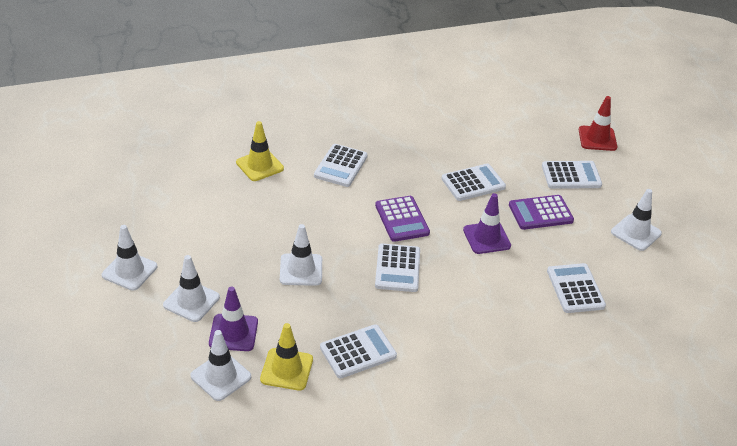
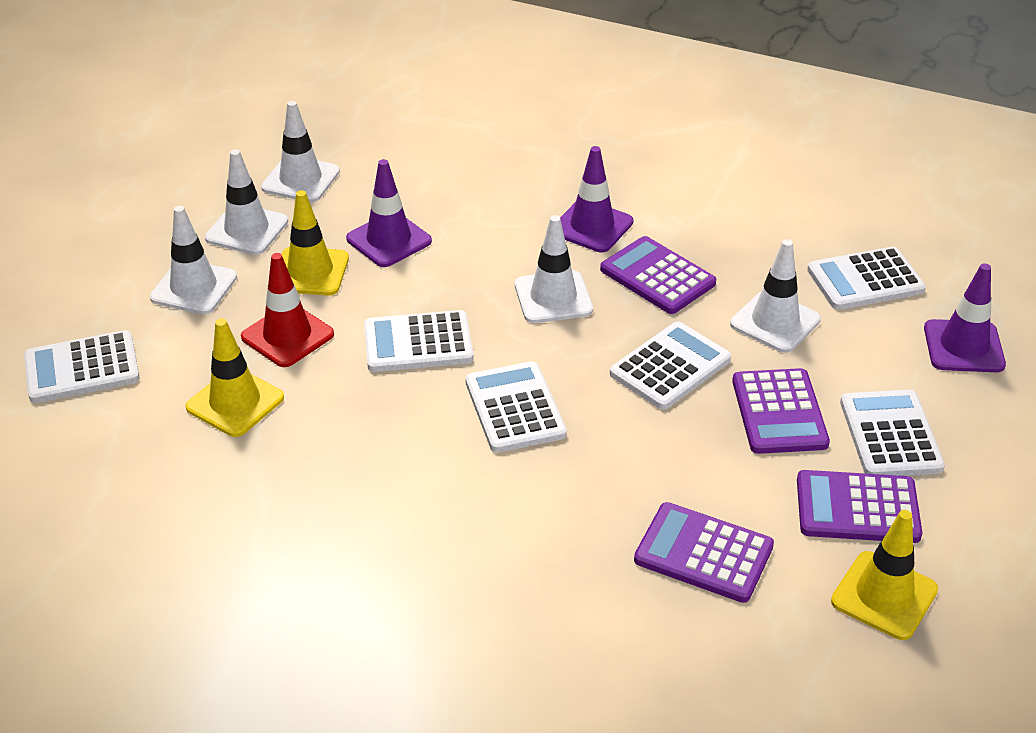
purple calculator: 2 -> 4
purple traffic cone: 2 -> 3
yellow traffic cone: 2 -> 3

